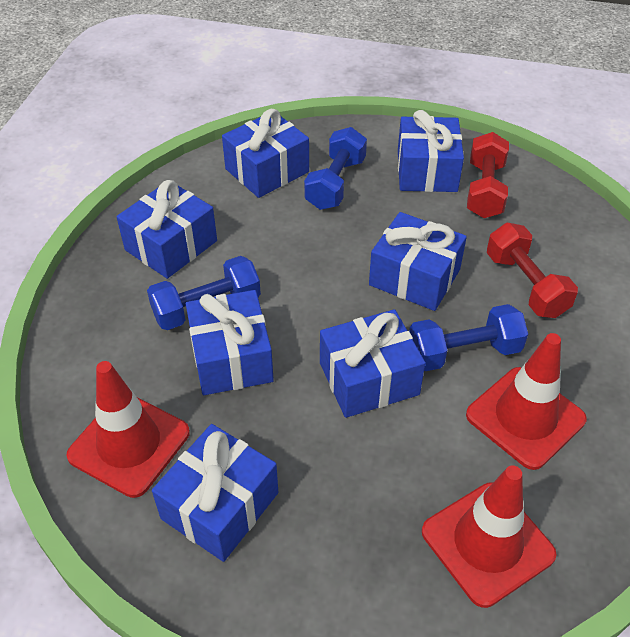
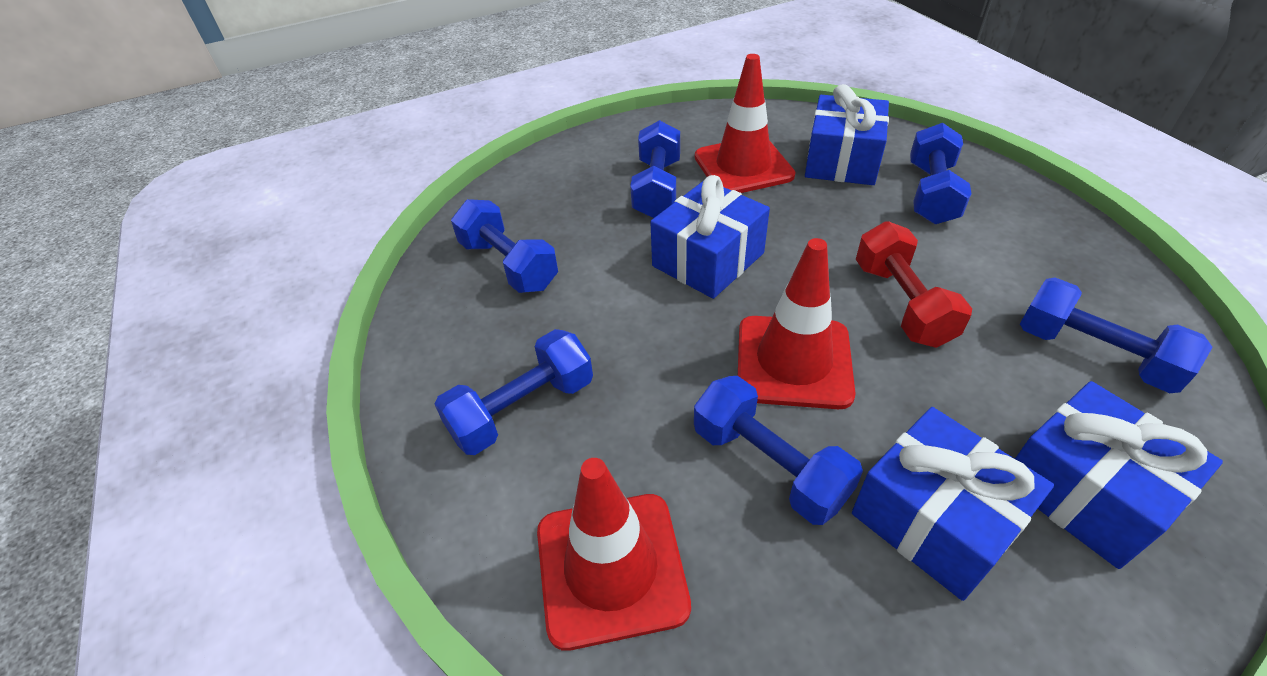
blue dumbbell: 3 -> 6
blue gift: 7 -> 4
red dumbbell: 2 -> 1

